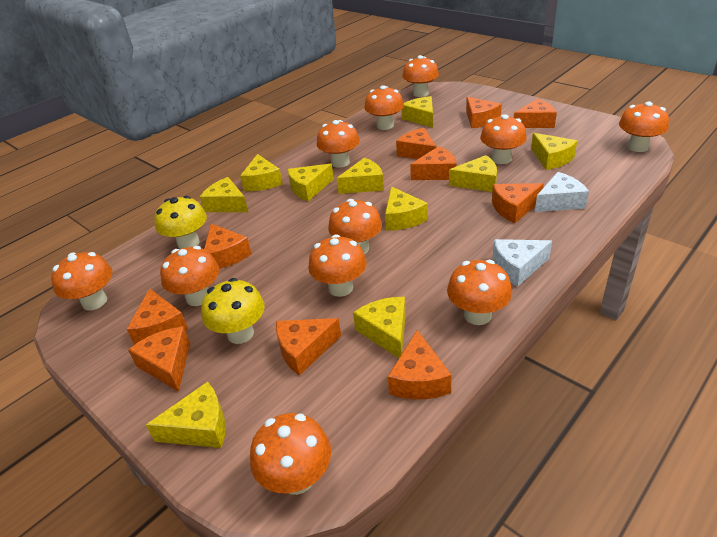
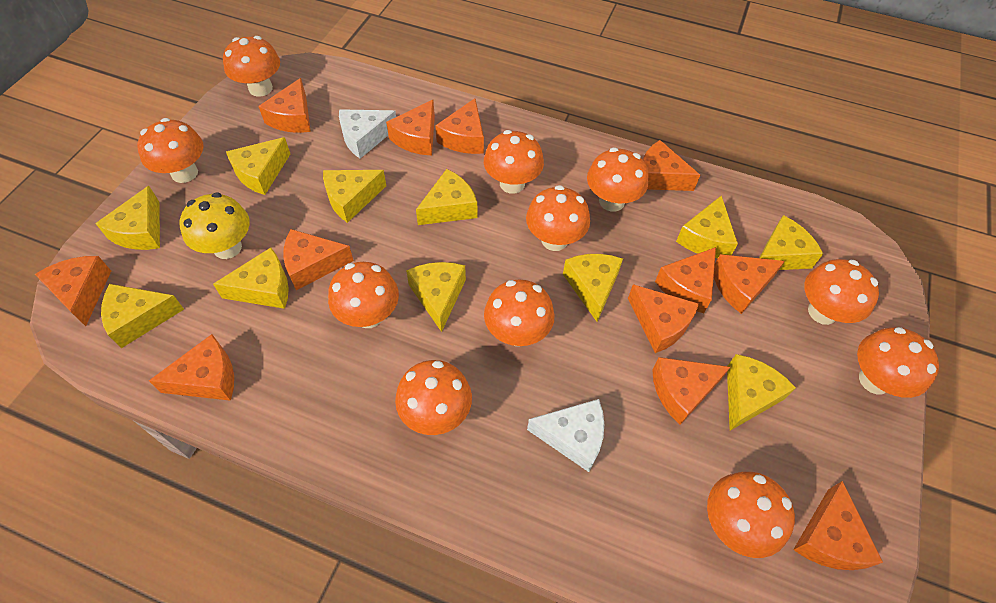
orange cheese: 10 -> 12
yellow cheese: 10 -> 11
yellow mushroom: 2 -> 1

